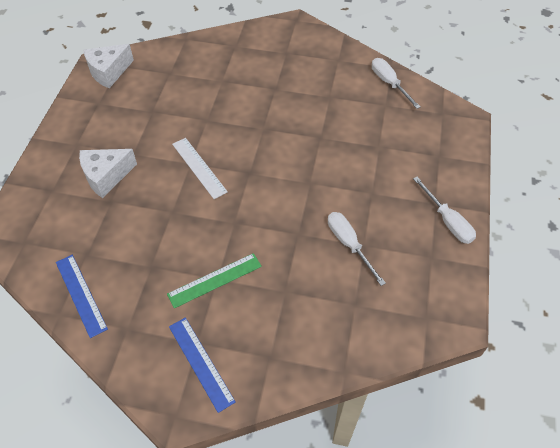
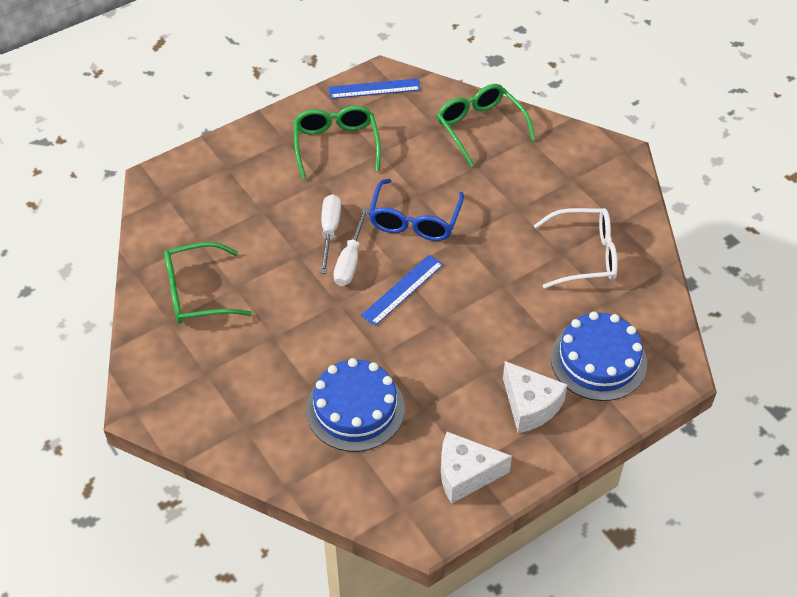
blue cake: 0 -> 2
blue glasses: 0 -> 1
green glasses: 0 -> 3
green ruler: 1 -> 0
white glasses: 0 -> 1
white ruler: 1 -> 0
white screwdriver: 3 -> 2

